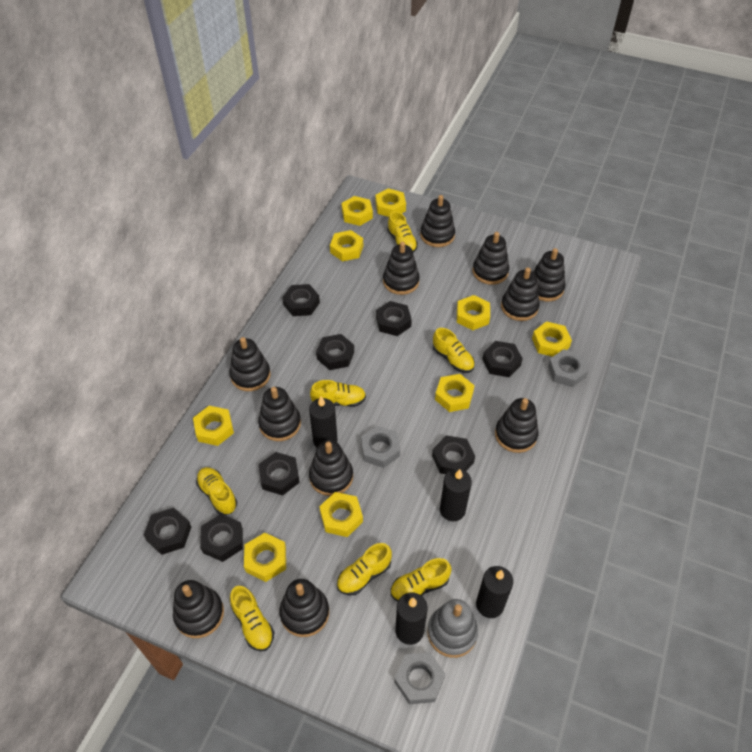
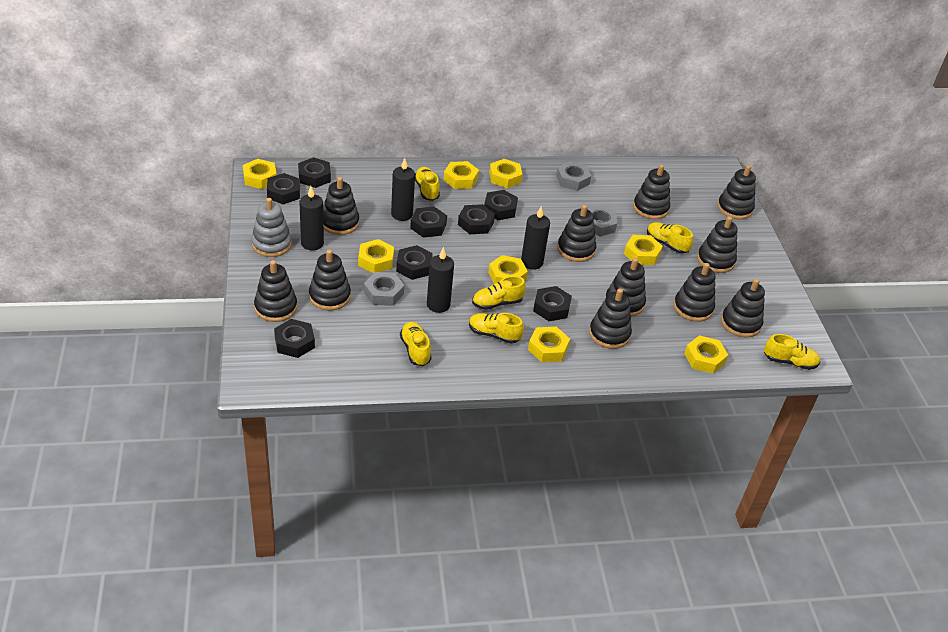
yellow nut: 9 -> 8
yellow shoe: 7 -> 6

